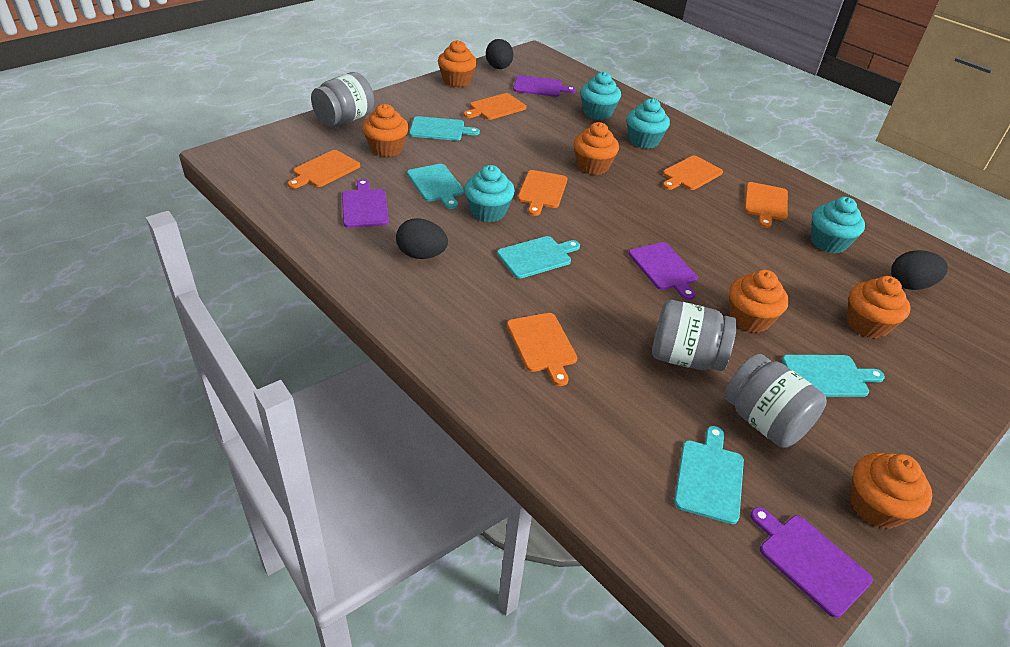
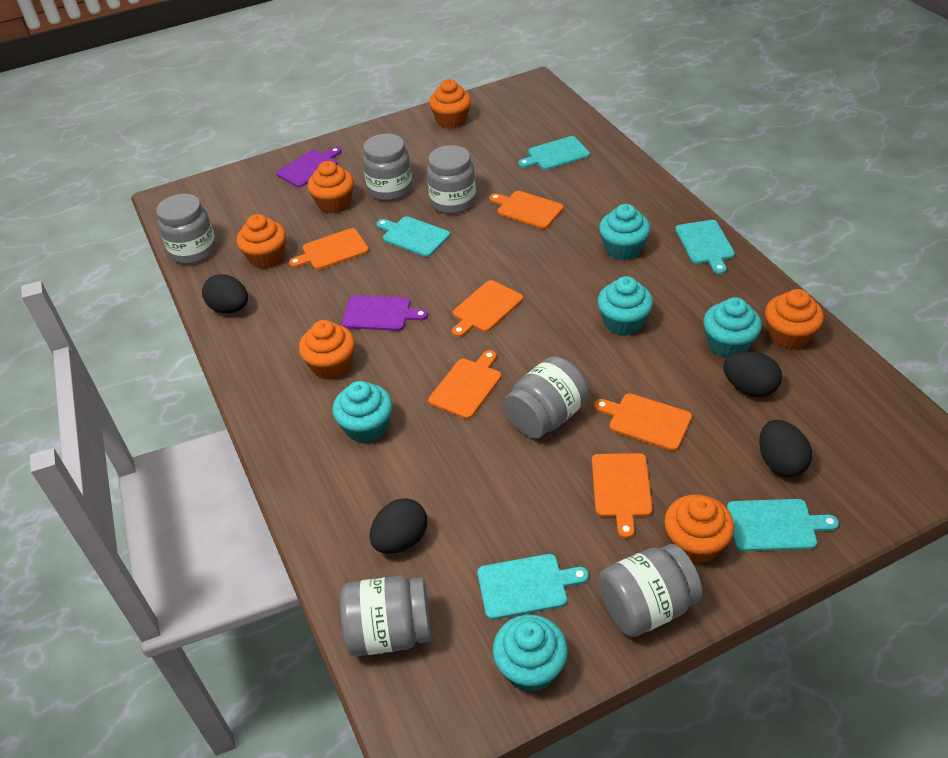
black egg: 3 -> 4
grey jar: 3 -> 6
purple cutting board: 4 -> 2
turquoise cupcake: 4 -> 5

